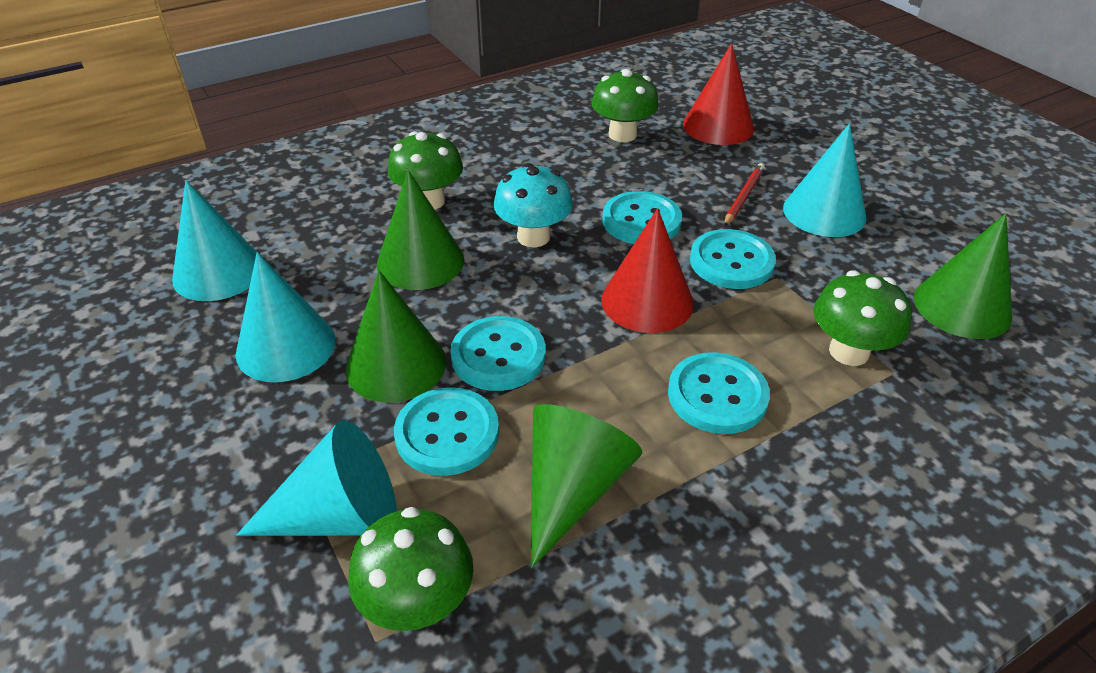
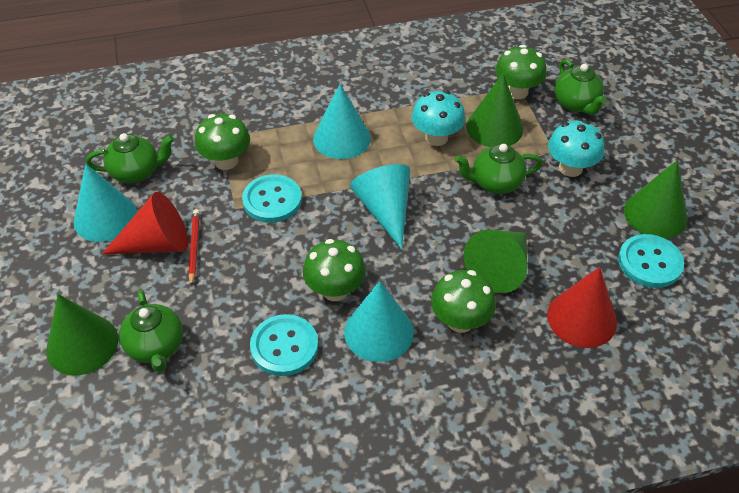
green teapot: 0 -> 4
turquoise button: 5 -> 3
turquoise mushroom: 1 -> 2

